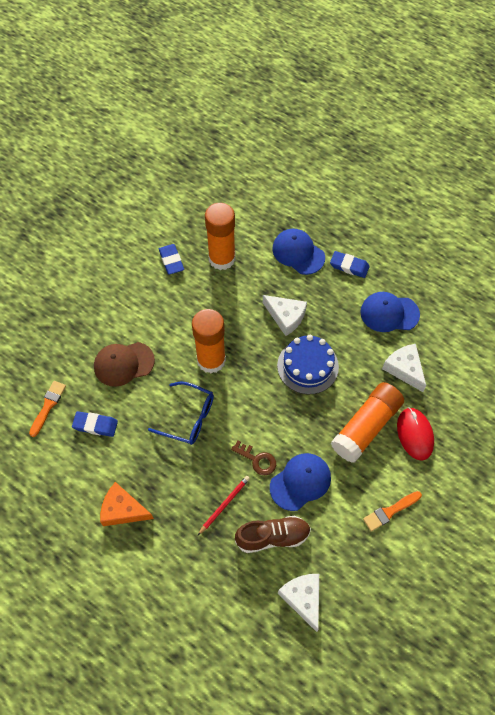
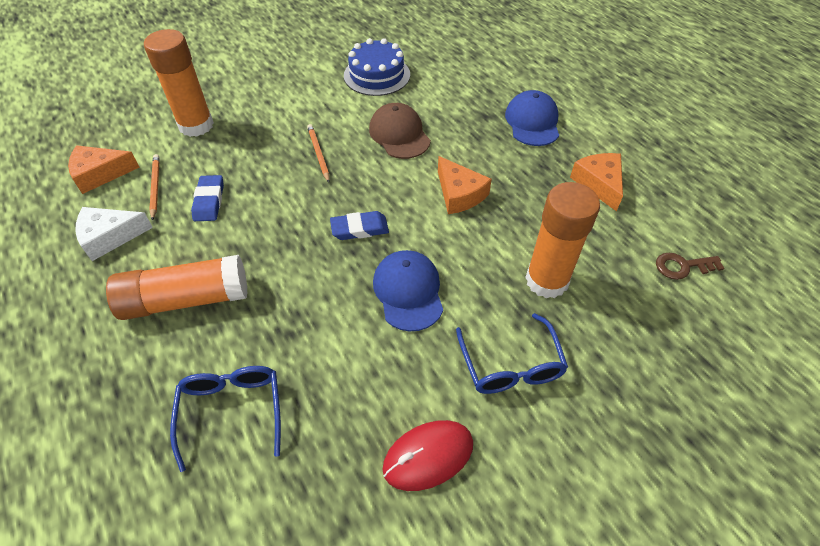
blue cap: 3 -> 2
blue eraser: 3 -> 2
blue glasses: 1 -> 2
brown shoe: 1 -> 0
orange brush: 2 -> 0
orange cheese: 1 -> 3
orange pencil: 0 -> 2
red pencil: 1 -> 0
white cheese: 3 -> 1

